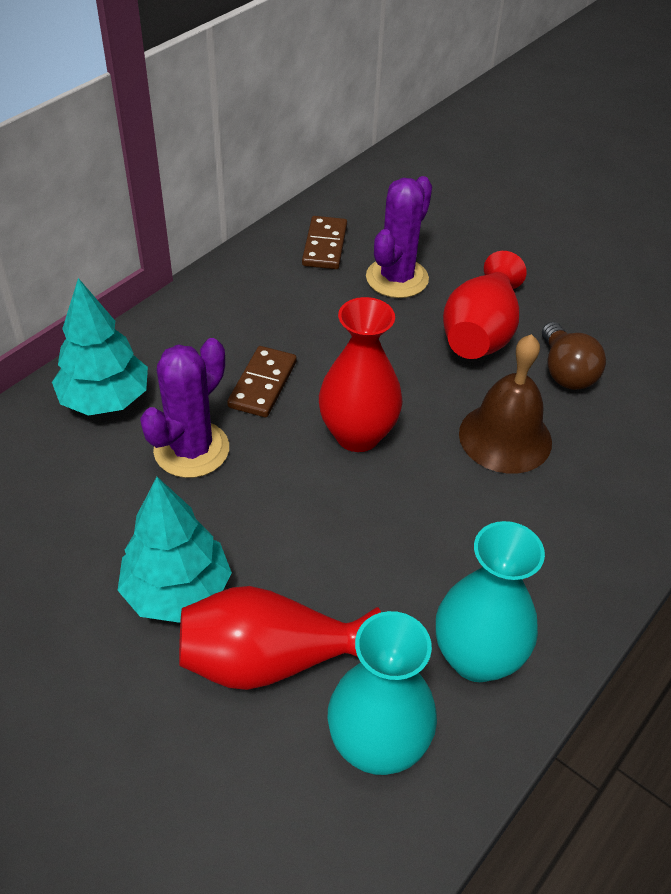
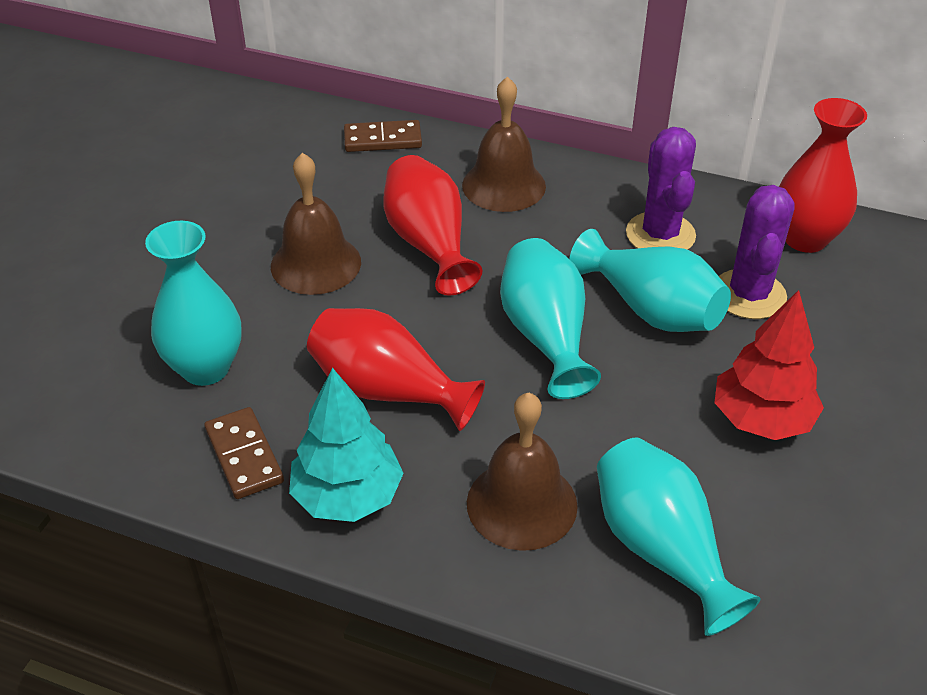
brown bell: 1 -> 3
brown light bulb: 1 -> 0
red tree: 0 -> 1
turquoise tree: 2 -> 1
turquoise vase: 2 -> 4

